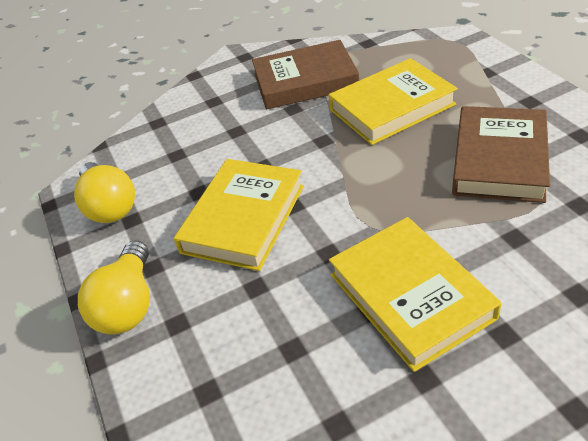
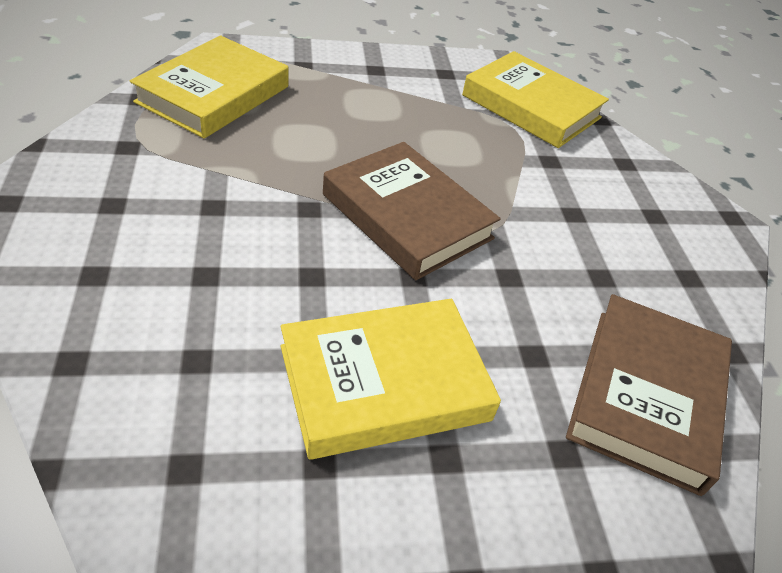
yellow light bulb: 2 -> 0

